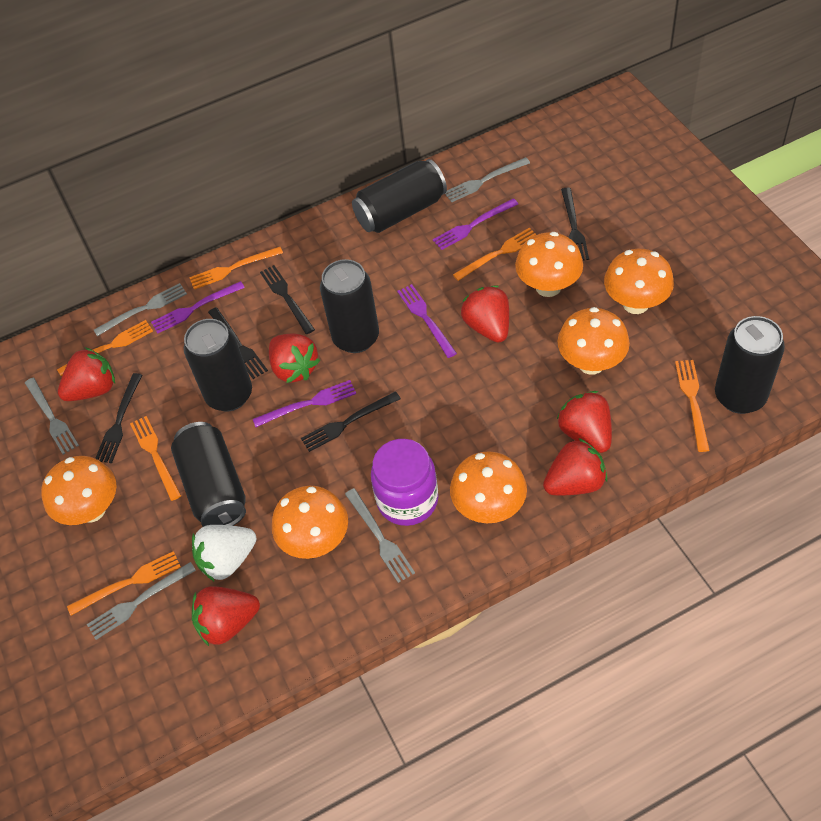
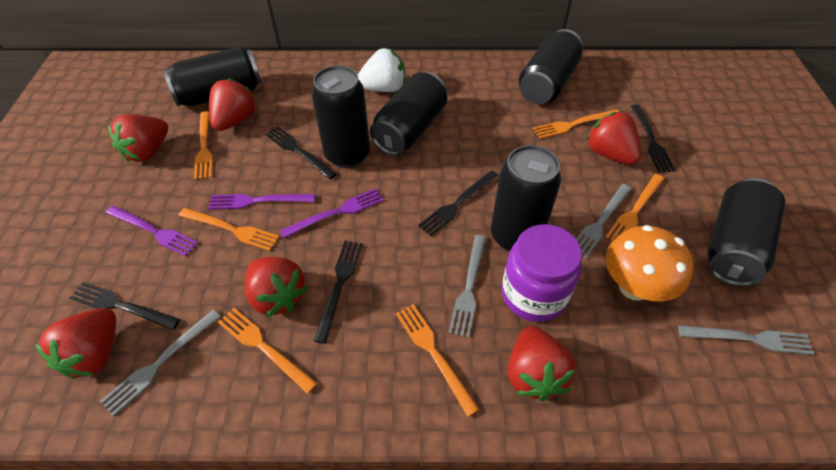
black can: 5 -> 6
grey fork: 5 -> 4
orange mushroom: 6 -> 1
purple fork: 4 -> 3

